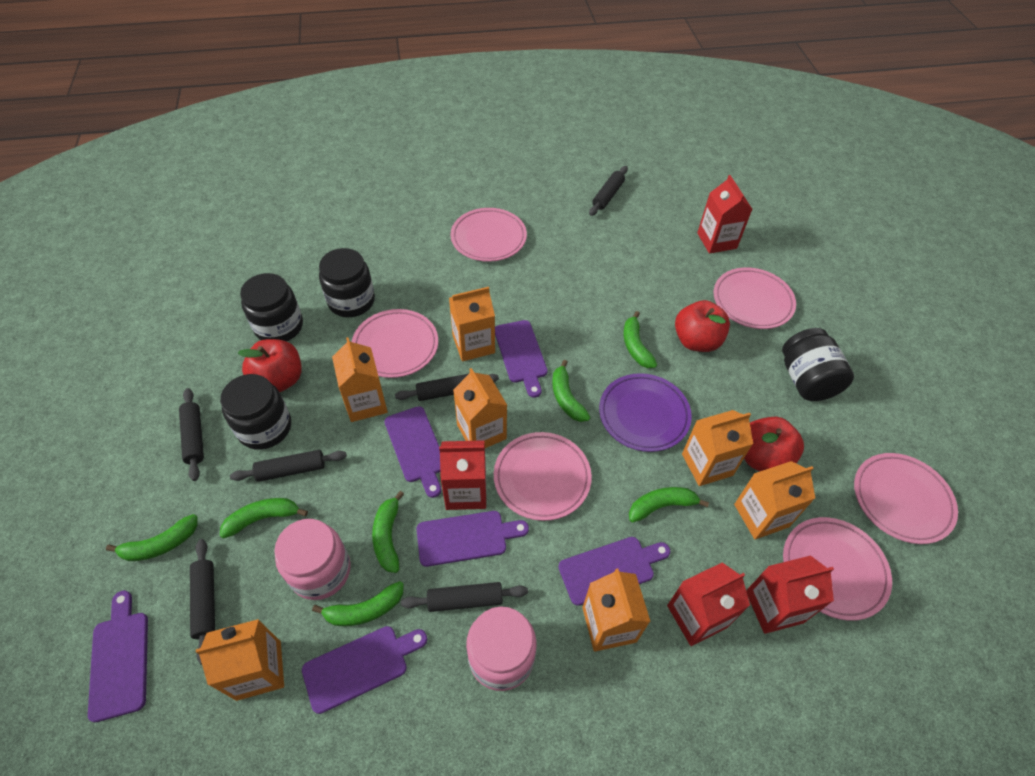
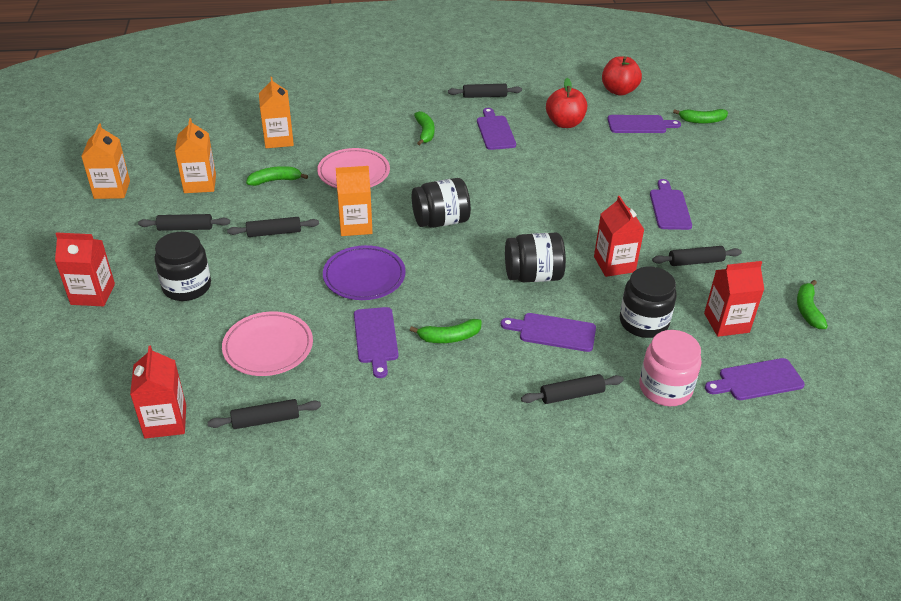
green banana: 7 -> 5
orange carton: 7 -> 4
pink jar: 2 -> 1
pink plate: 6 -> 2
red apple: 3 -> 2

